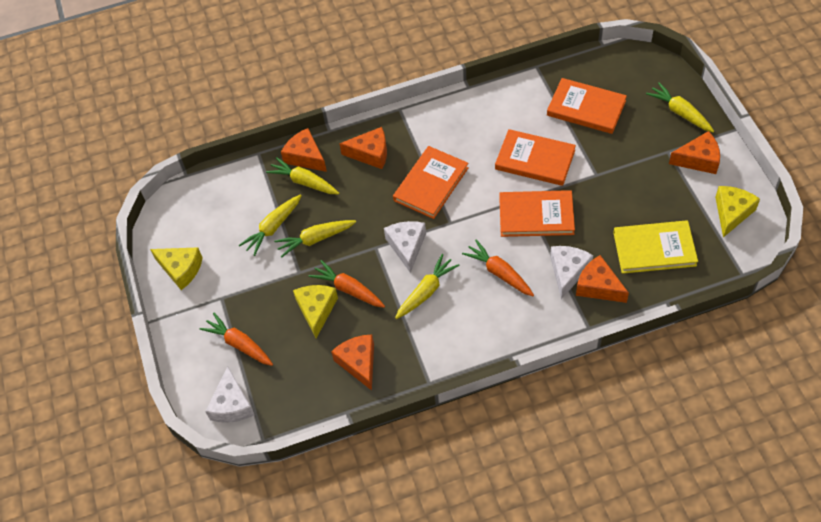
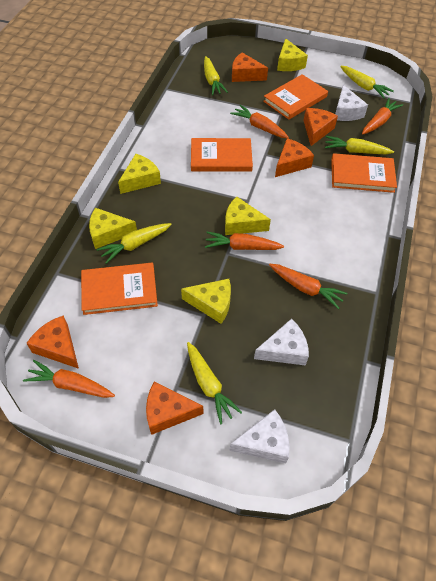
orange carrot: 3 -> 5
yellow book: 1 -> 0
yellow cheese: 3 -> 5

